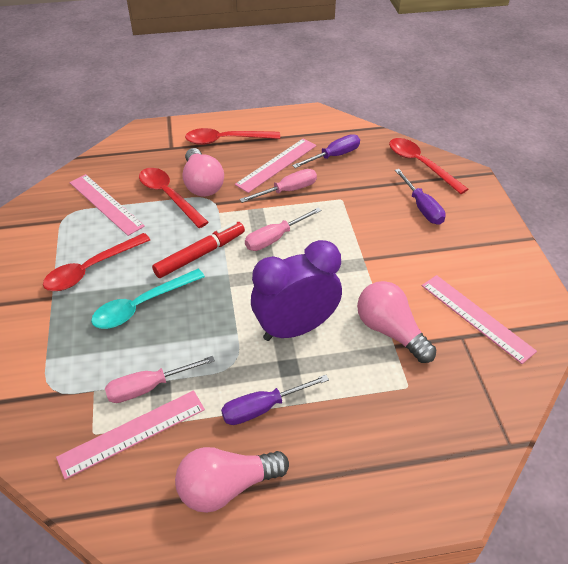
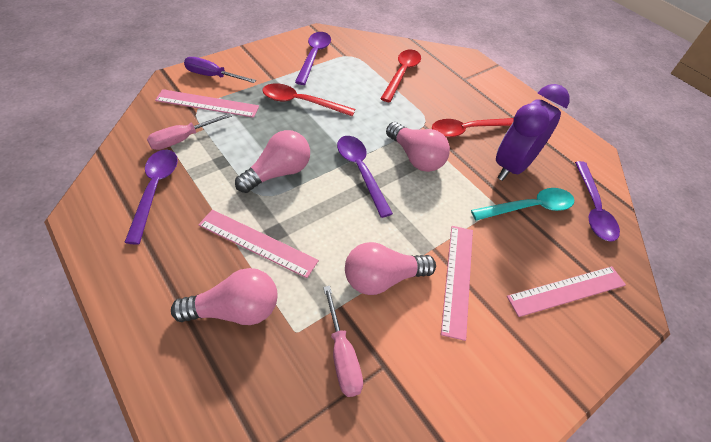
pink light bulb: 3 -> 4
pink screwdriver: 3 -> 2
purple screwdriver: 3 -> 1
purple spoon: 0 -> 4
red marker: 1 -> 0
red spoon: 4 -> 3

